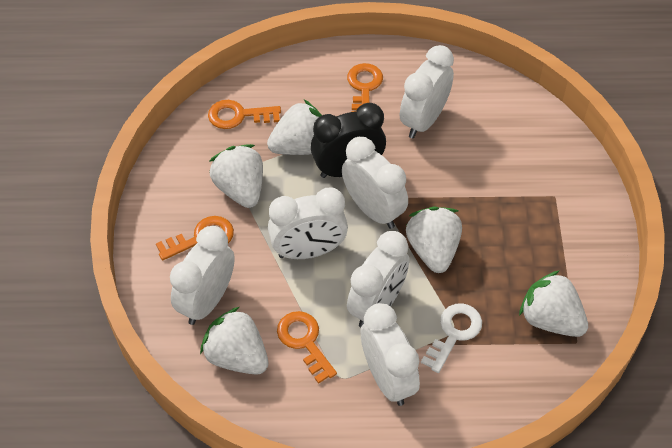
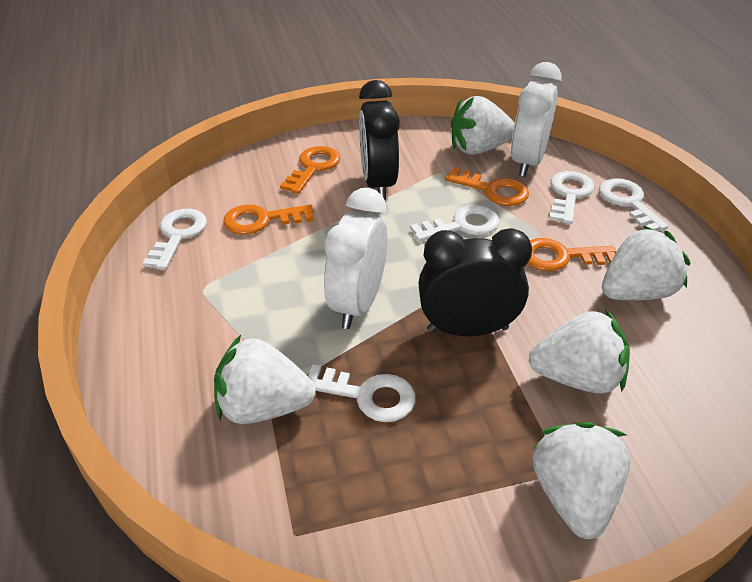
black clock: 1 -> 2
white clock: 6 -> 2
white key: 1 -> 5

